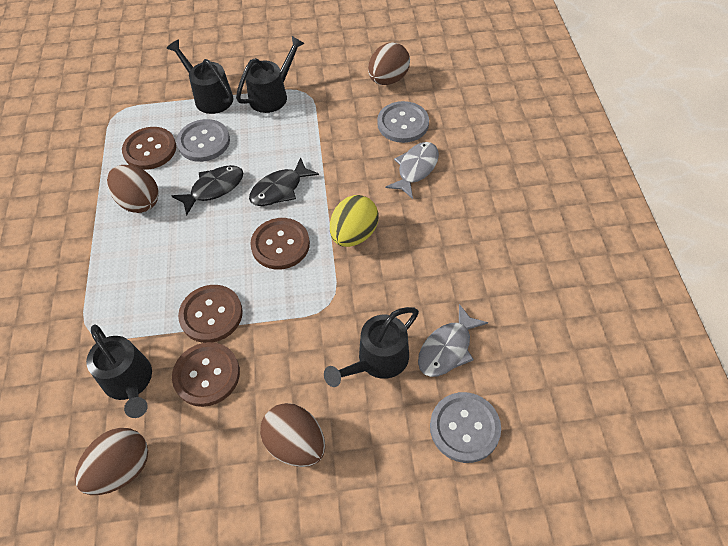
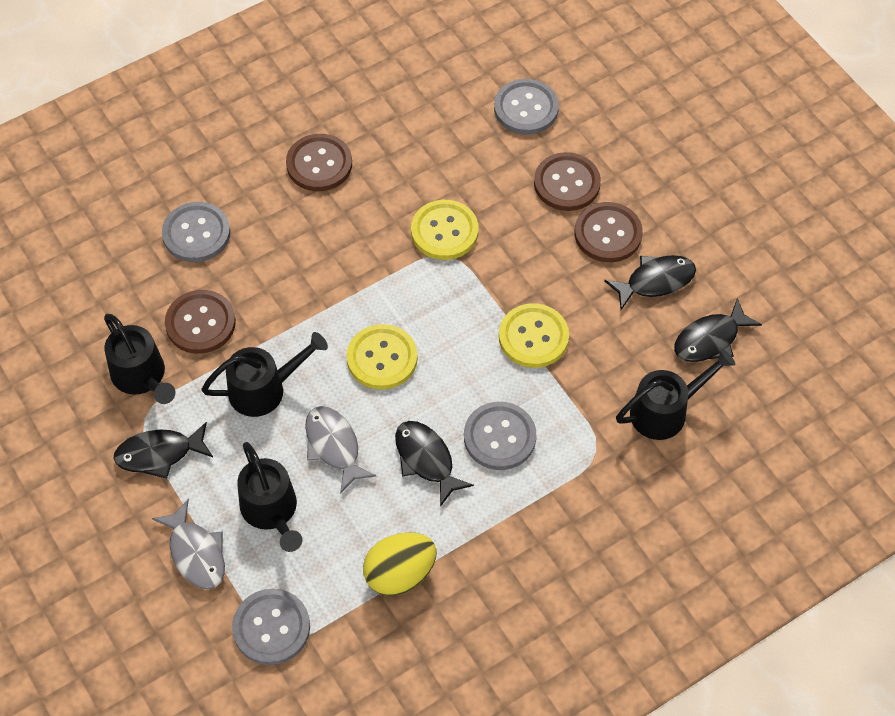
black fish: 2 -> 4
brown egg: 4 -> 0
grey button: 3 -> 4
yellow button: 0 -> 3

